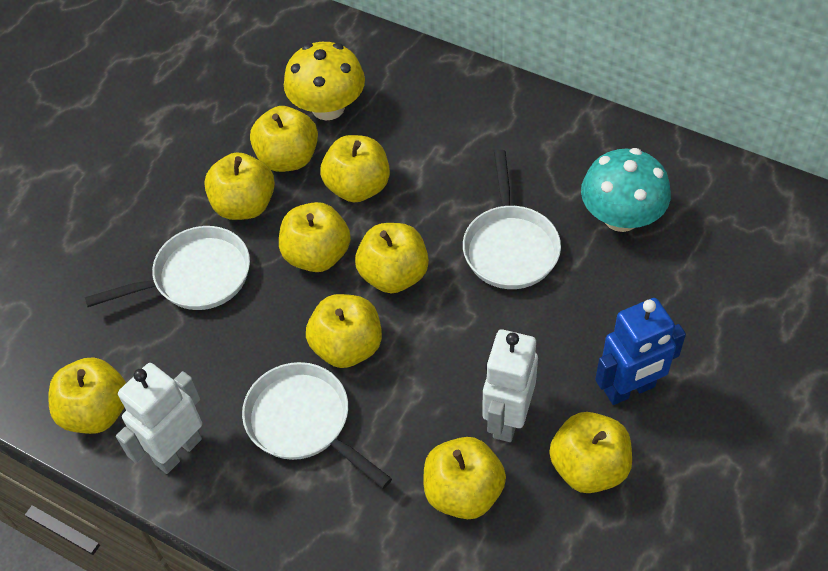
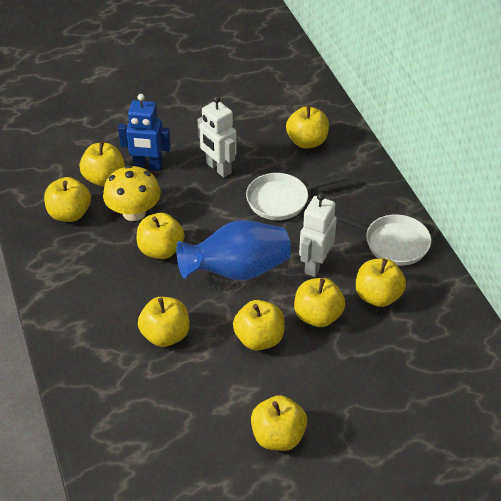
blue vase: 0 -> 1
turquoise mushroom: 1 -> 0
white pan: 3 -> 2

